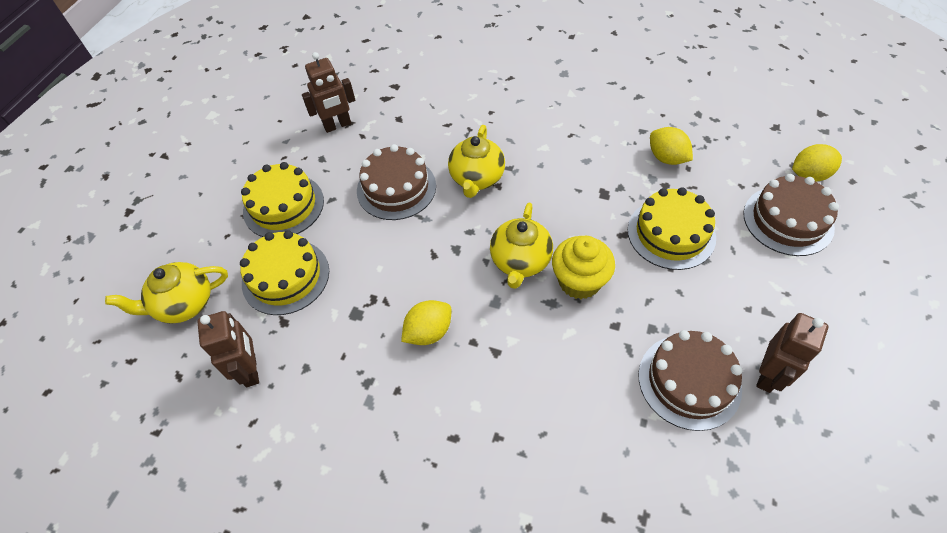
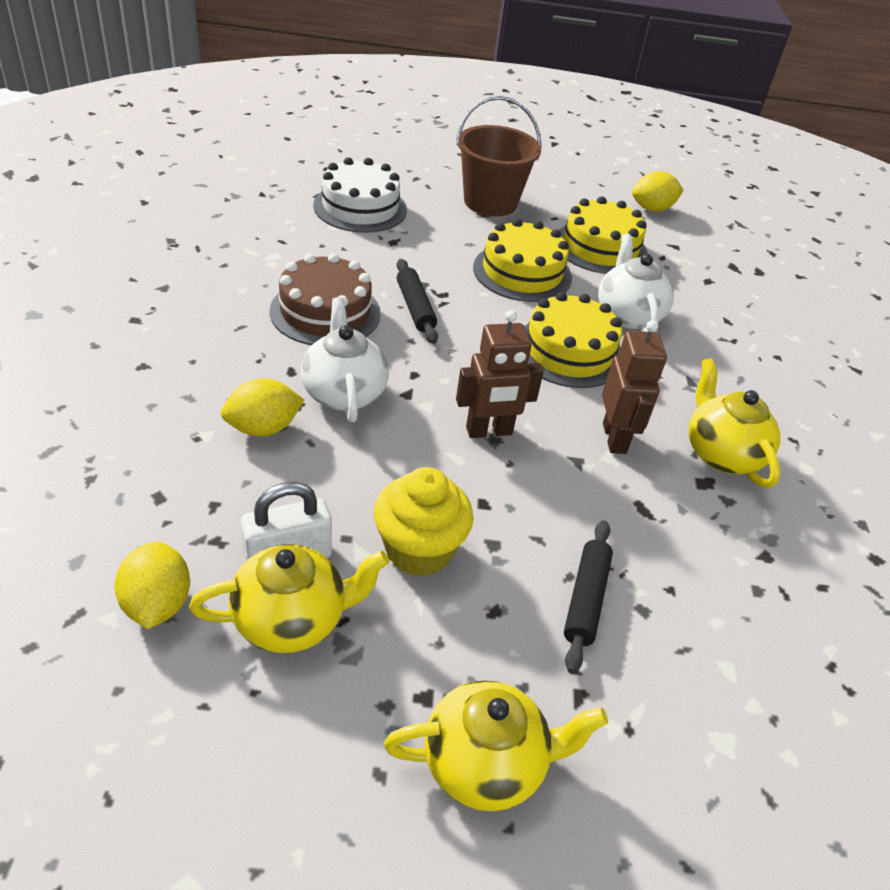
black rolling pin: 0 -> 2
brown bucket: 0 -> 1
brown cake: 3 -> 1
brown robot: 3 -> 2
white cake: 0 -> 1
white padlock: 0 -> 1
white teapot: 0 -> 2

